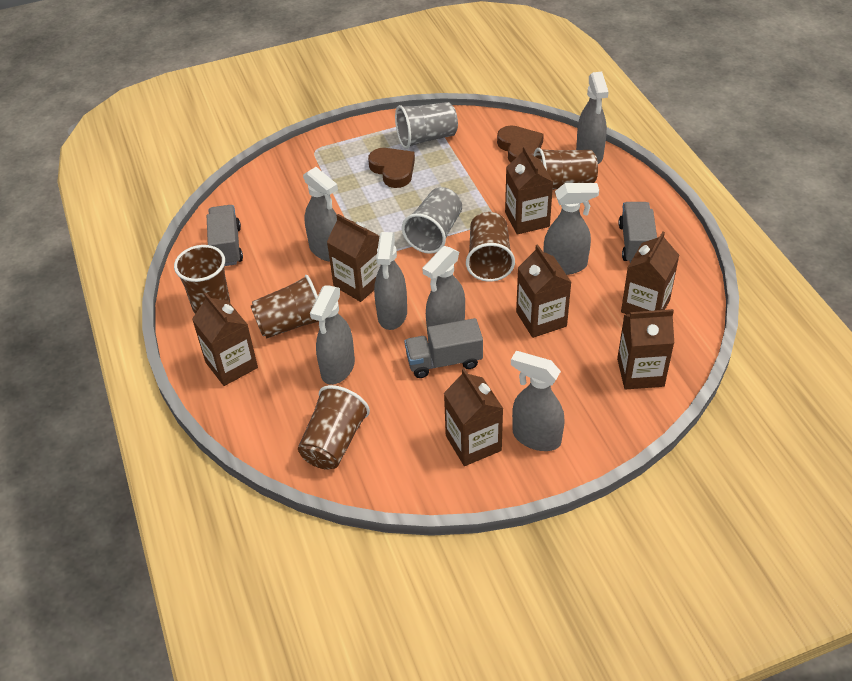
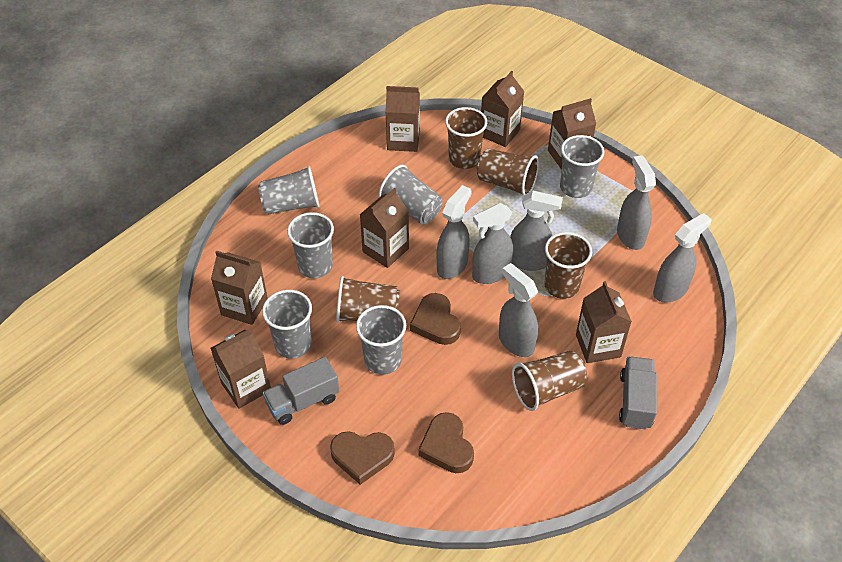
brown heart: 2 -> 3
grey cup: 2 -> 6
grey spray bottle: 7 -> 6
grey truck: 3 -> 2

